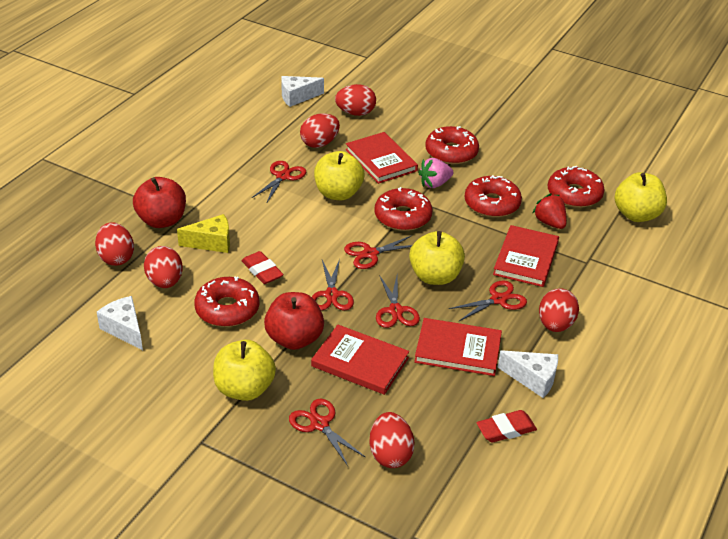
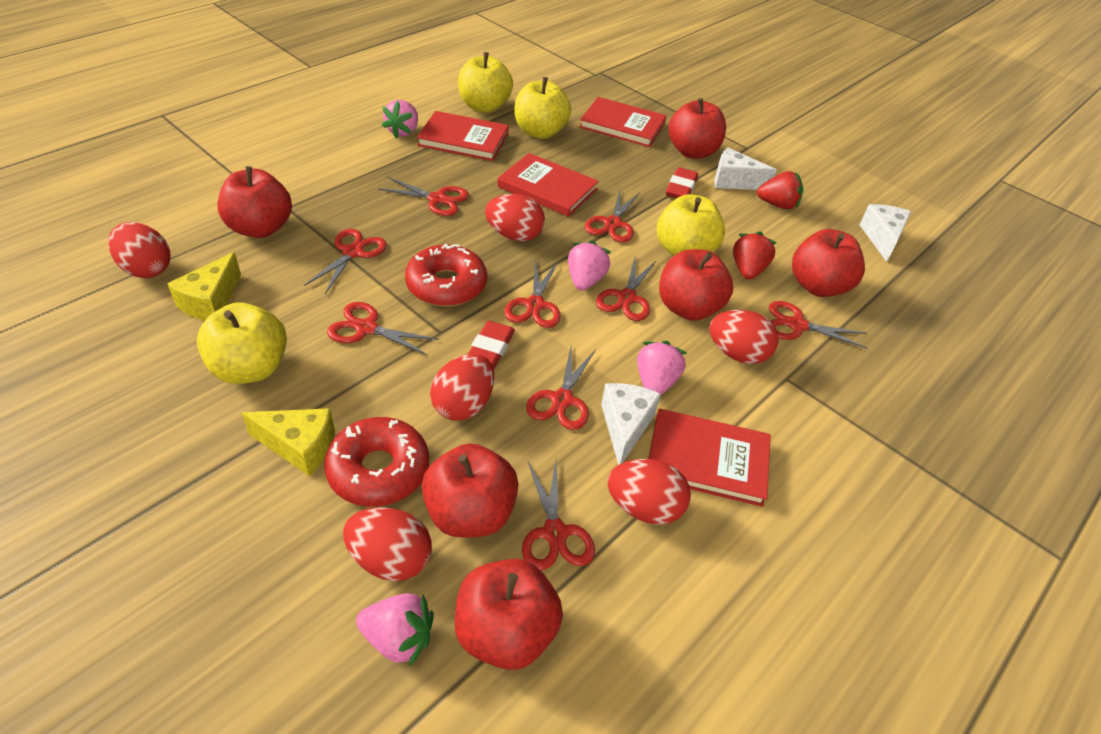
pink strawberry: 1 -> 4
red apple: 2 -> 6
red donut: 5 -> 2
red scissors: 6 -> 9
red strawberry: 1 -> 2
yellow cheese: 1 -> 2

